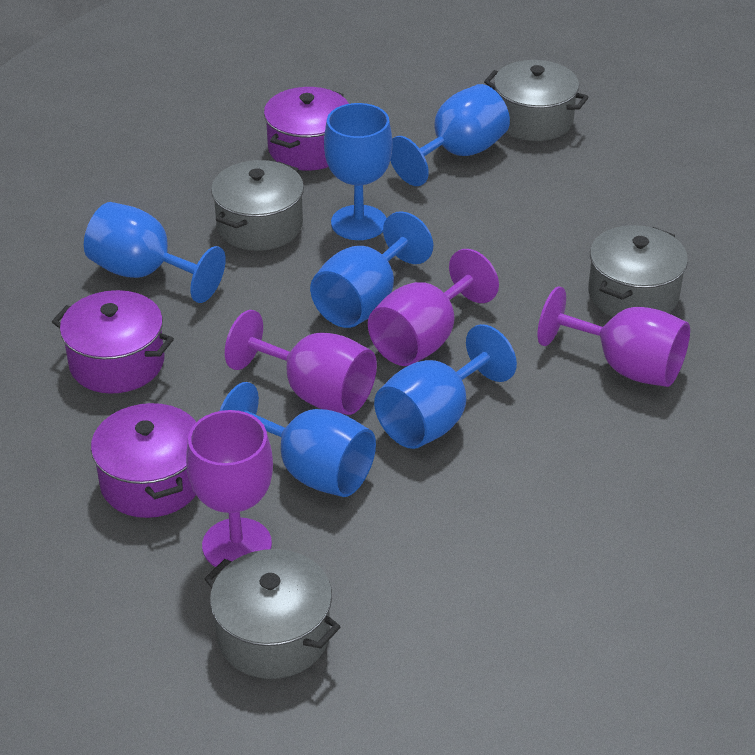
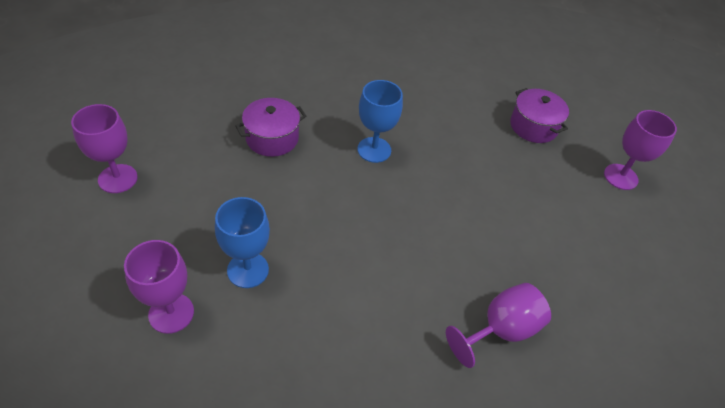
blue goblet: 6 -> 2
grey pot: 4 -> 0
purple pot: 3 -> 2

